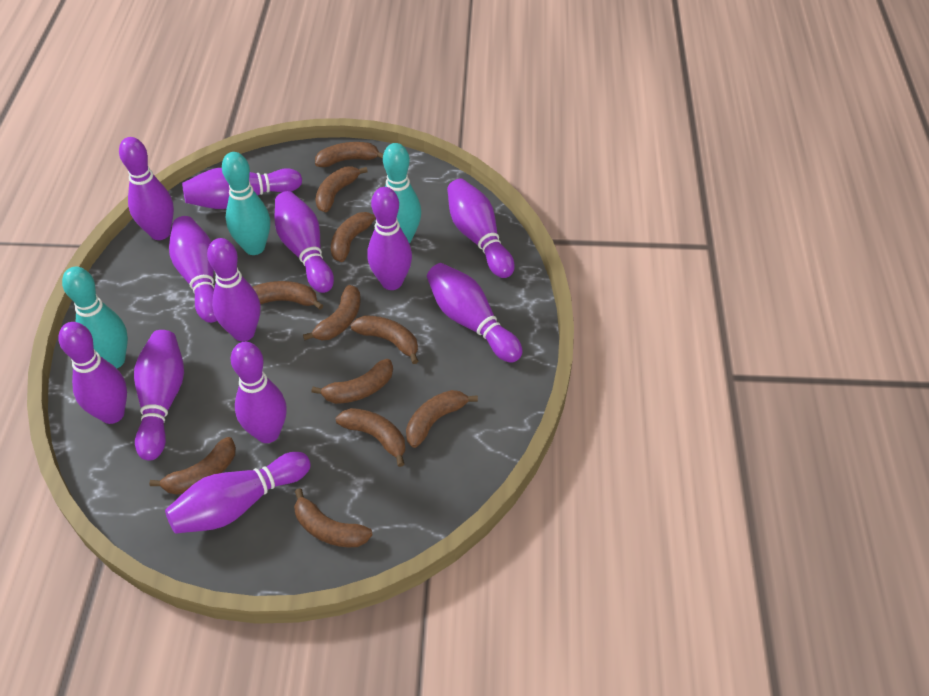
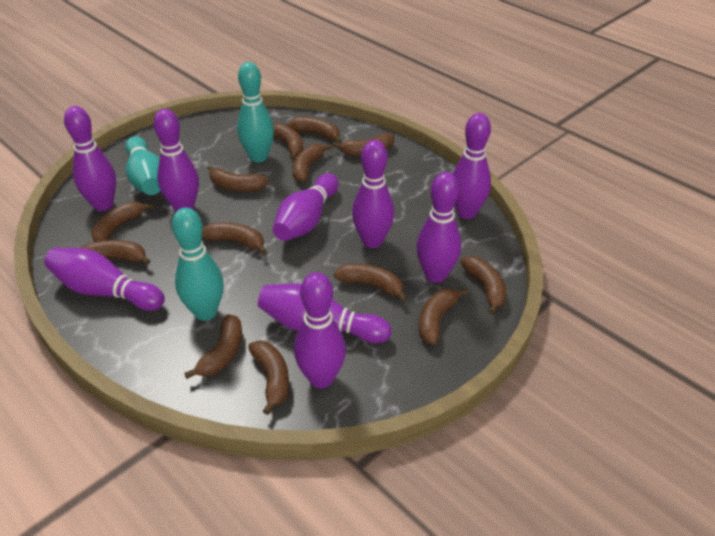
brown banana: 11 -> 13
purple bowling pin: 12 -> 9

